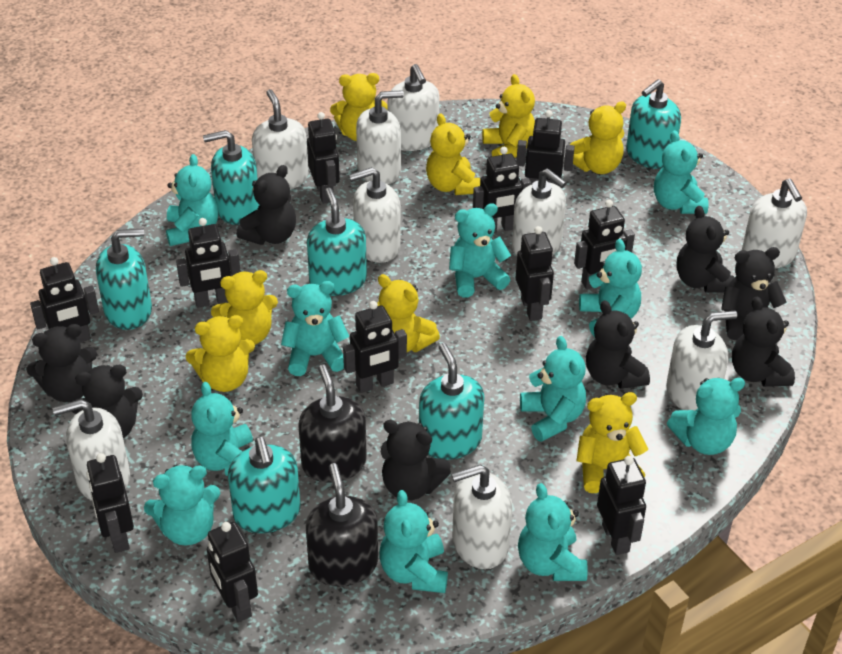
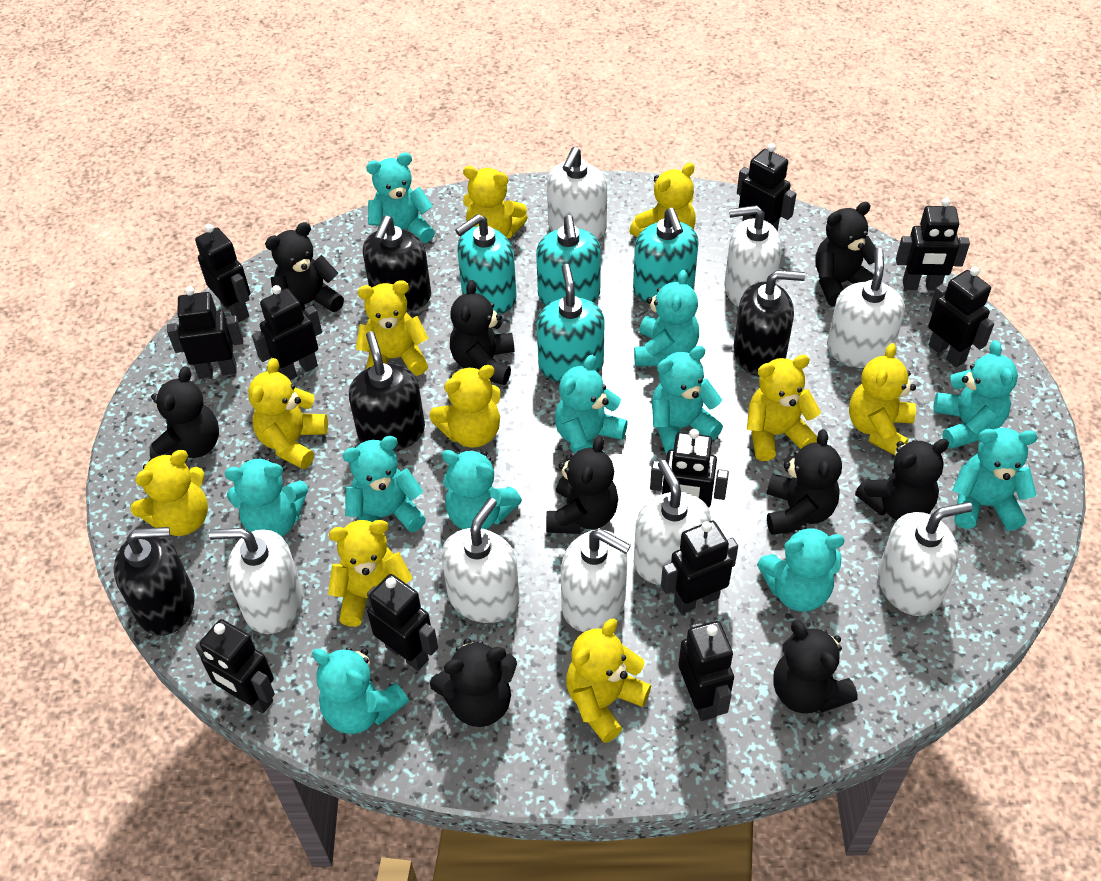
black soap dispenser: 2 -> 4
black teddy bear: 8 -> 9
turquoise soap dispenser: 6 -> 4
white soap dispenser: 9 -> 8
yellow teddy bear: 8 -> 10

